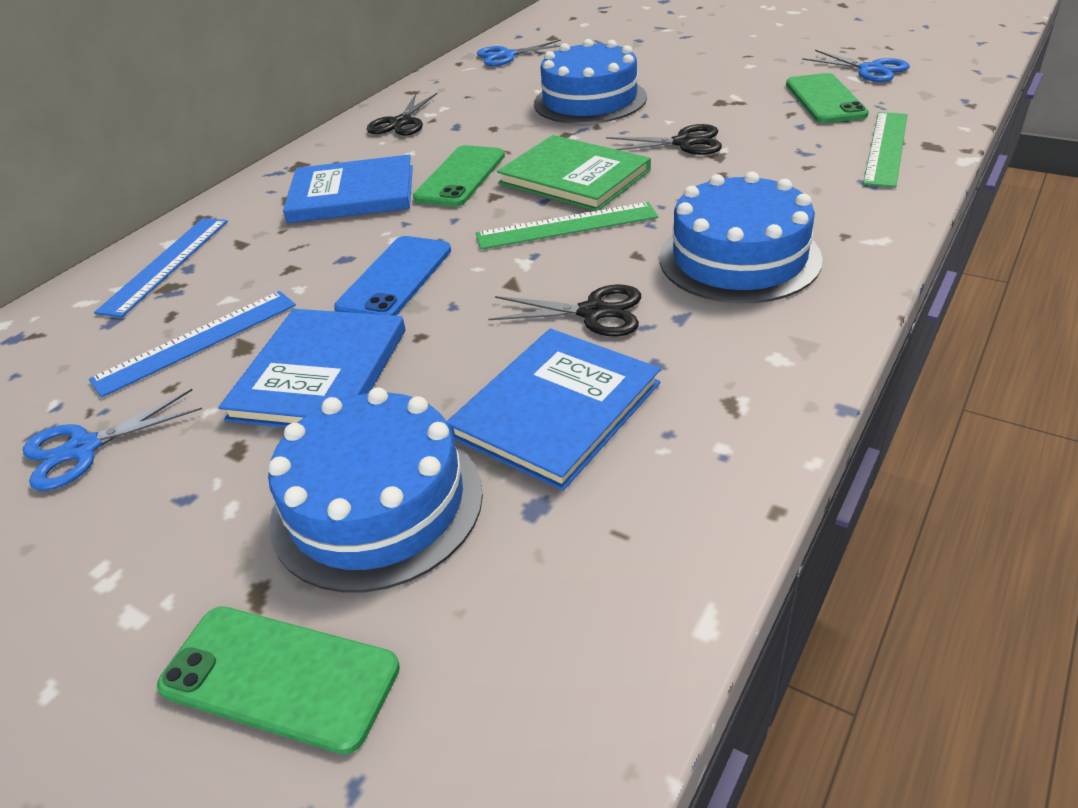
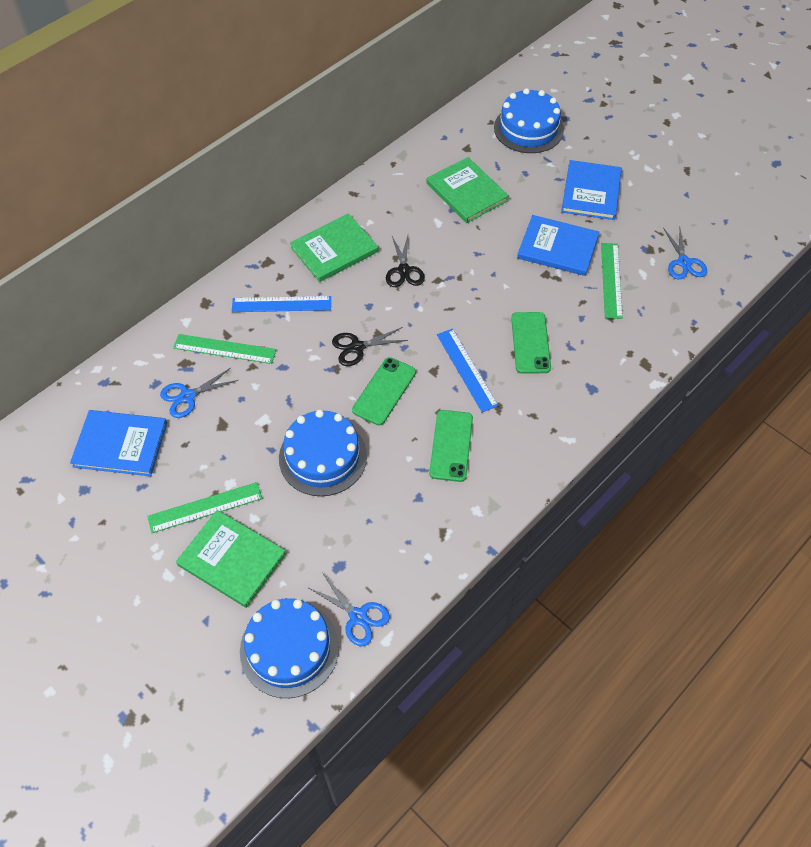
black scissors: 3 -> 2
blue phone: 1 -> 0
green book: 1 -> 3
green ruler: 2 -> 3

